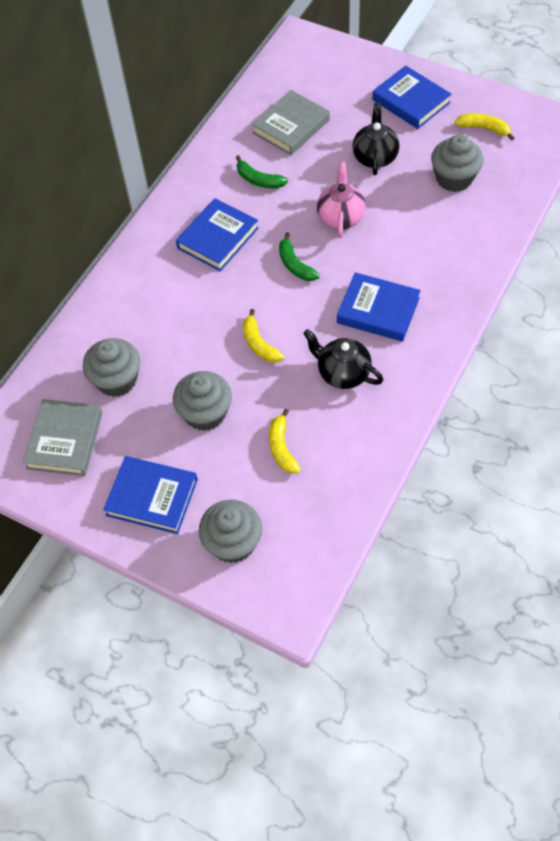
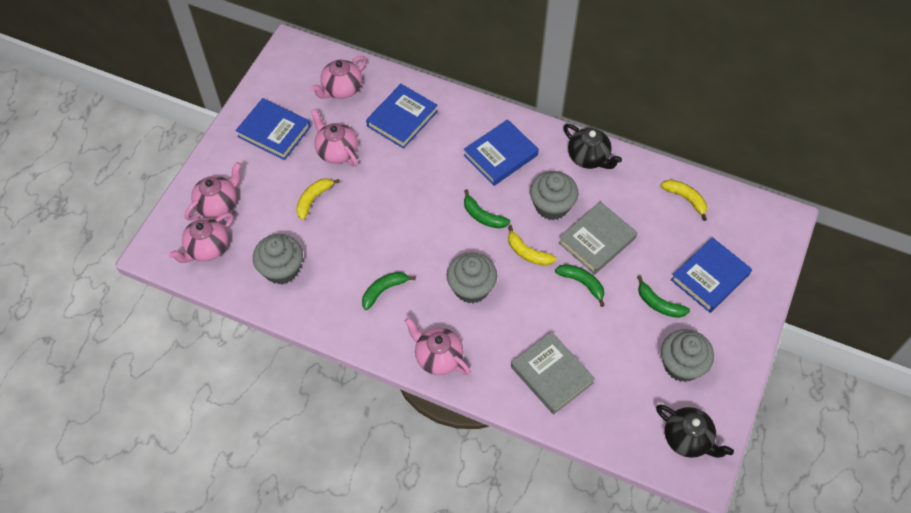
green banana: 2 -> 4
pink teapot: 1 -> 5

